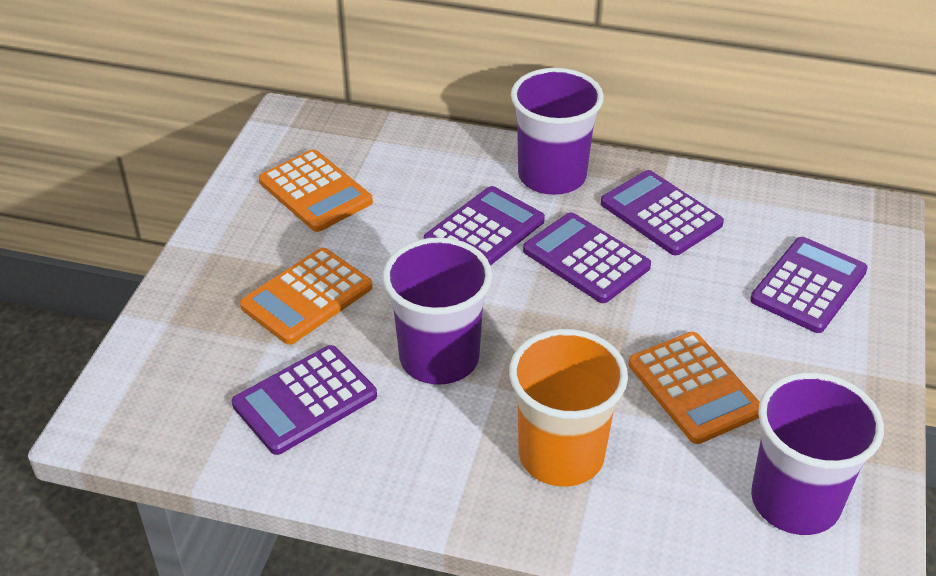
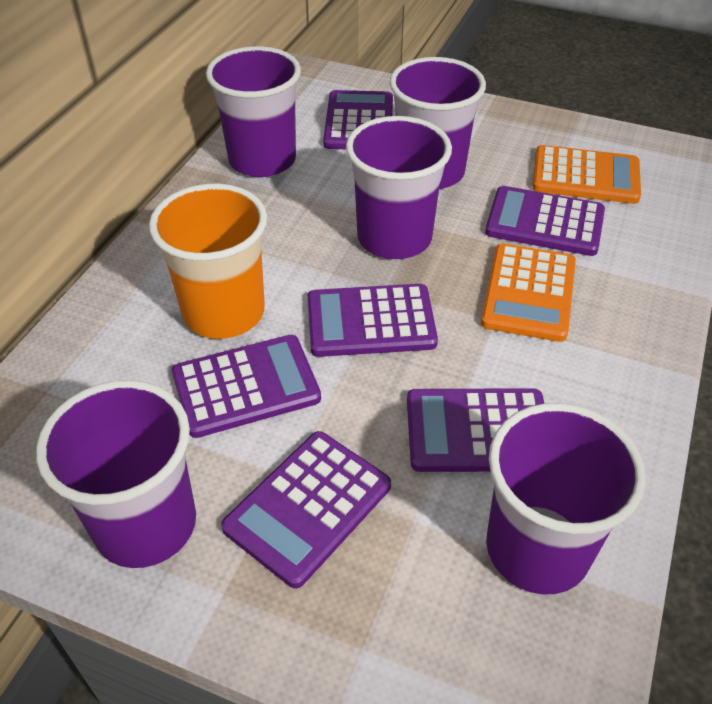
orange calculator: 3 -> 2
purple calculator: 5 -> 6
purple cup: 3 -> 5

